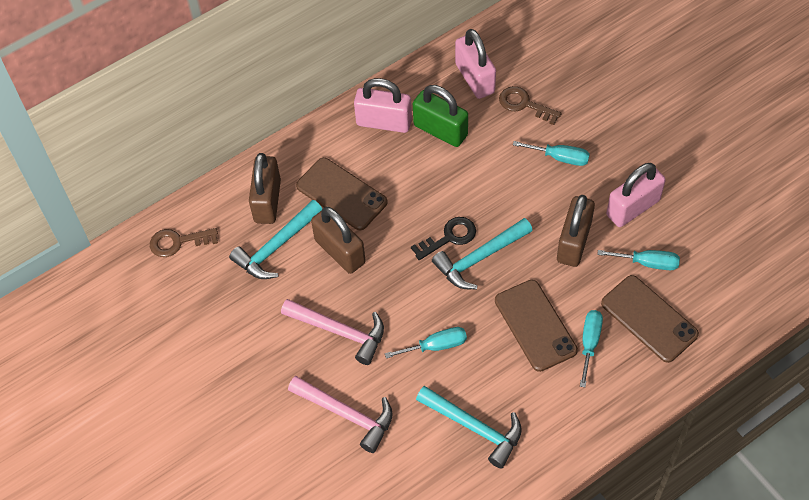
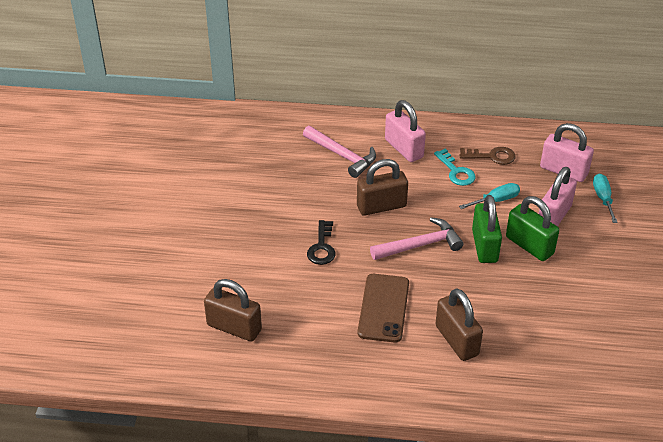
brown key: 2 -> 1
brown phone: 3 -> 1
green padlock: 1 -> 2
turquoise hammer: 3 -> 0
turquoise key: 0 -> 1
turquoise screwdriver: 4 -> 2

